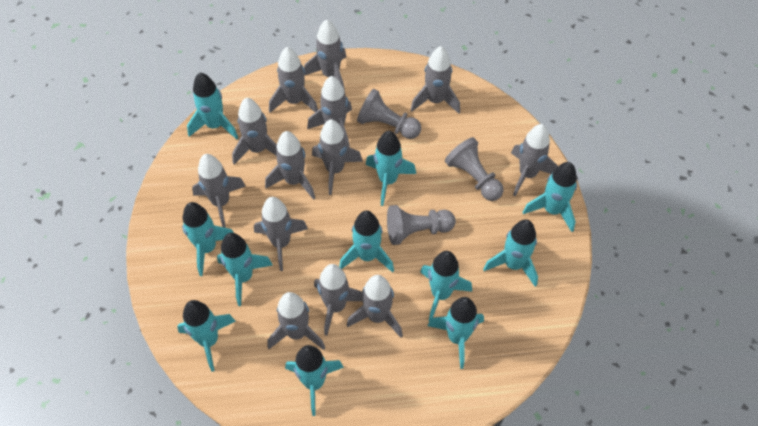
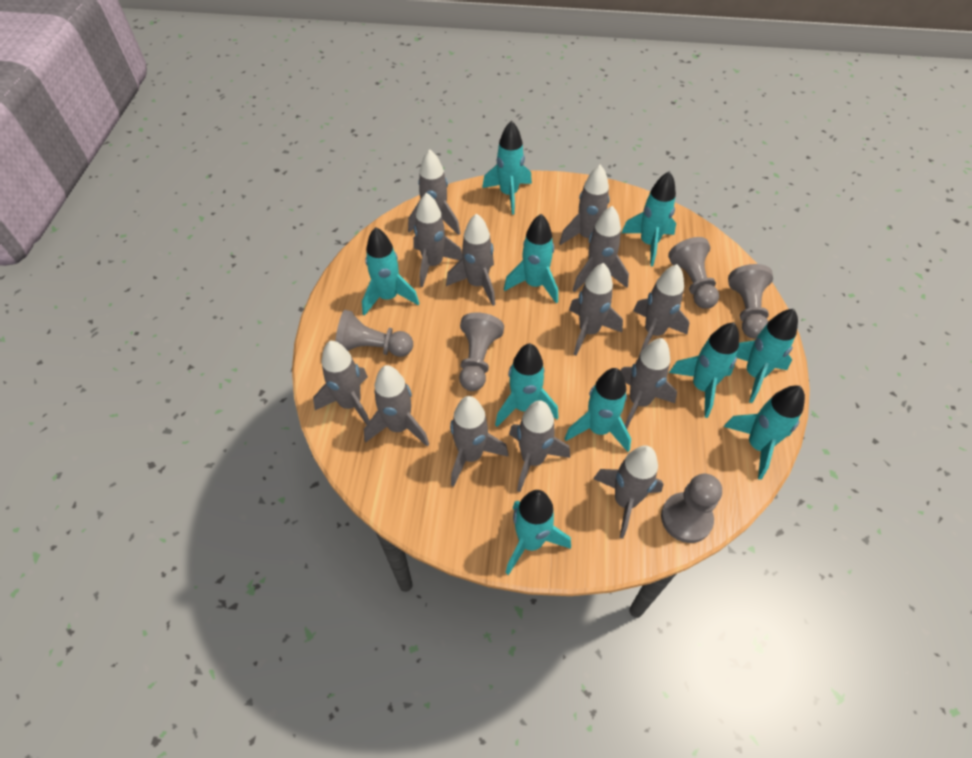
grey pawn: 3 -> 5
turquoise rocket: 11 -> 10

